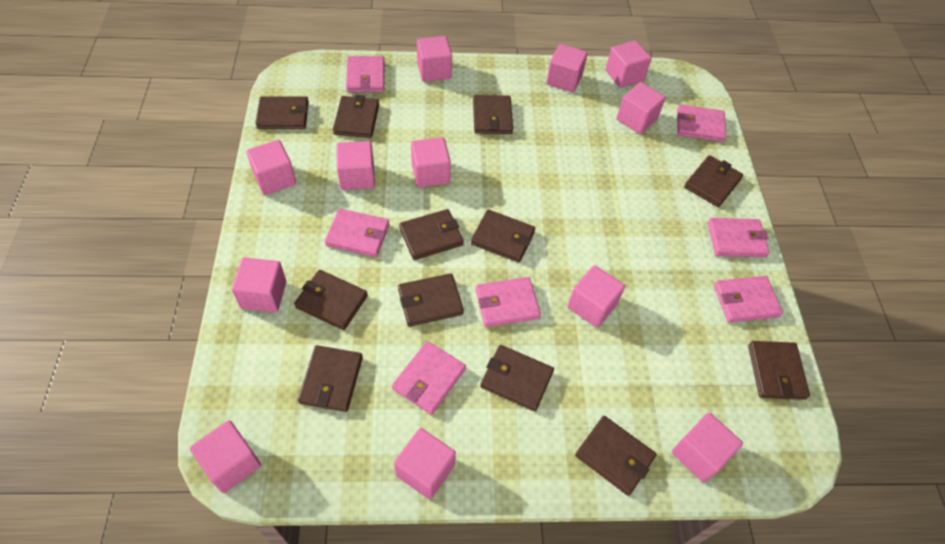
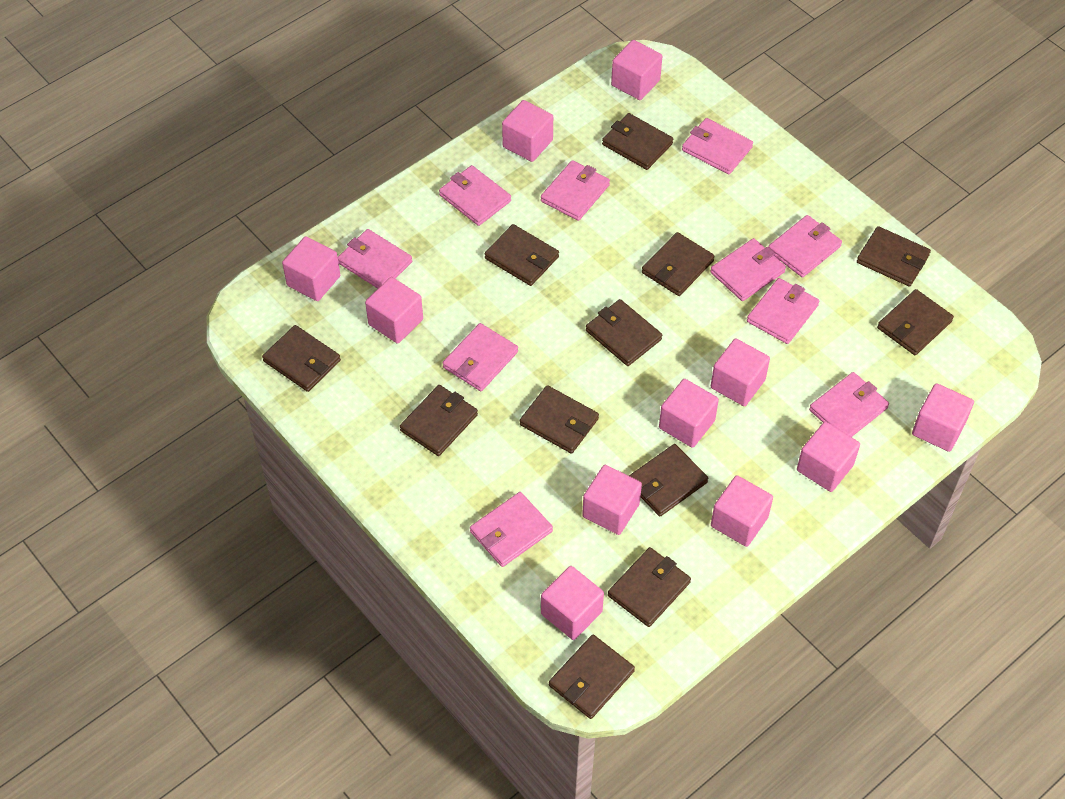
pink cube: 12 -> 11
pink wallet: 7 -> 10

